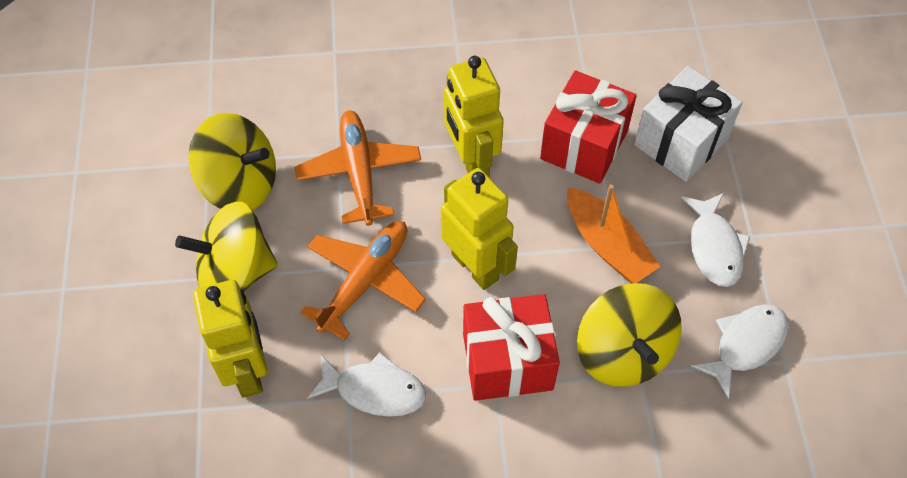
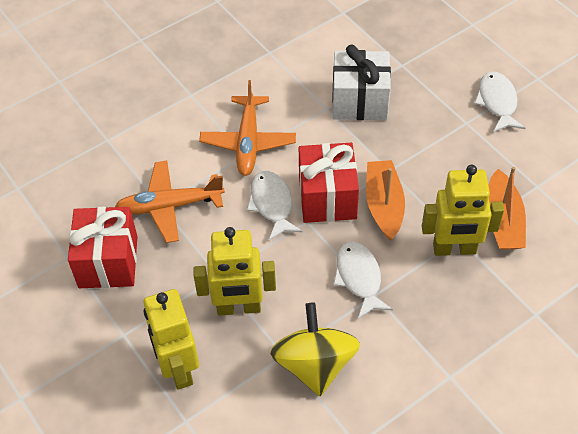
orange boat: 1 -> 2
yellow spinning top: 3 -> 1

